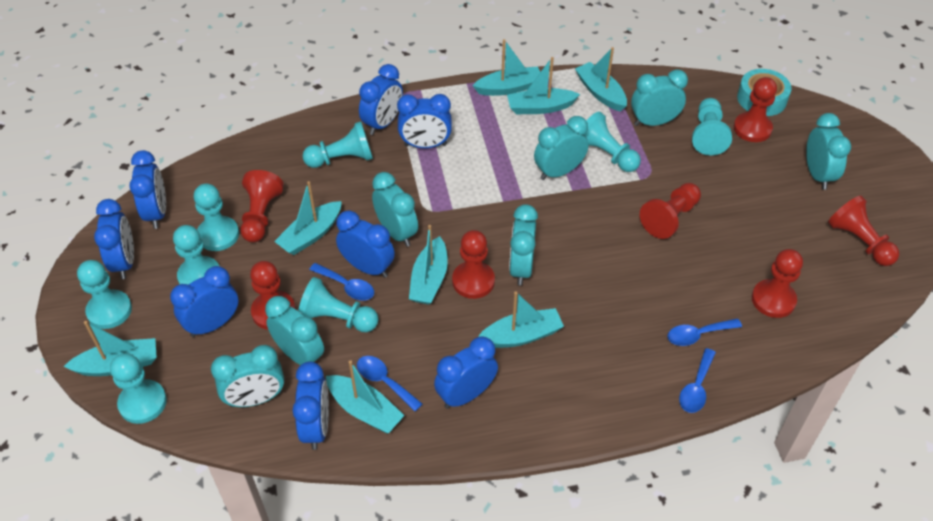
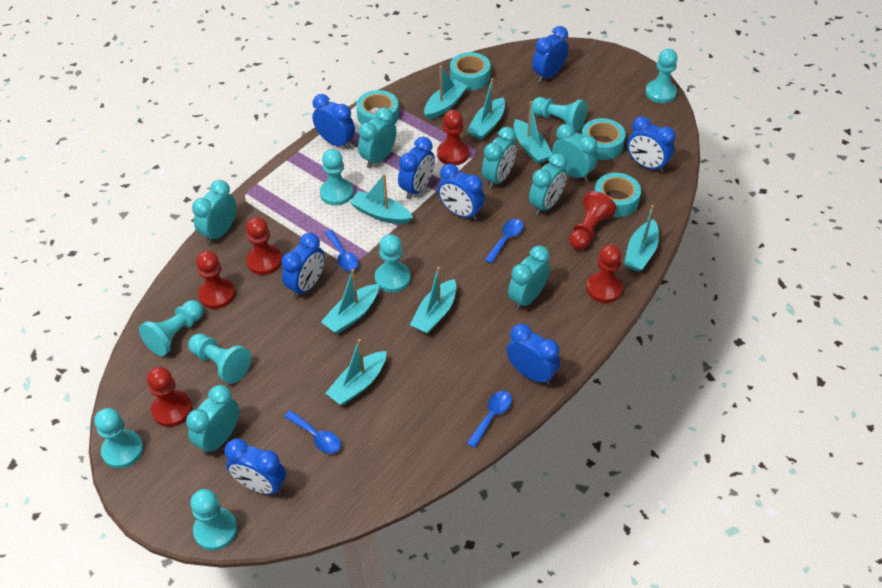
red pawn: 7 -> 6
turquoise tape: 1 -> 4

